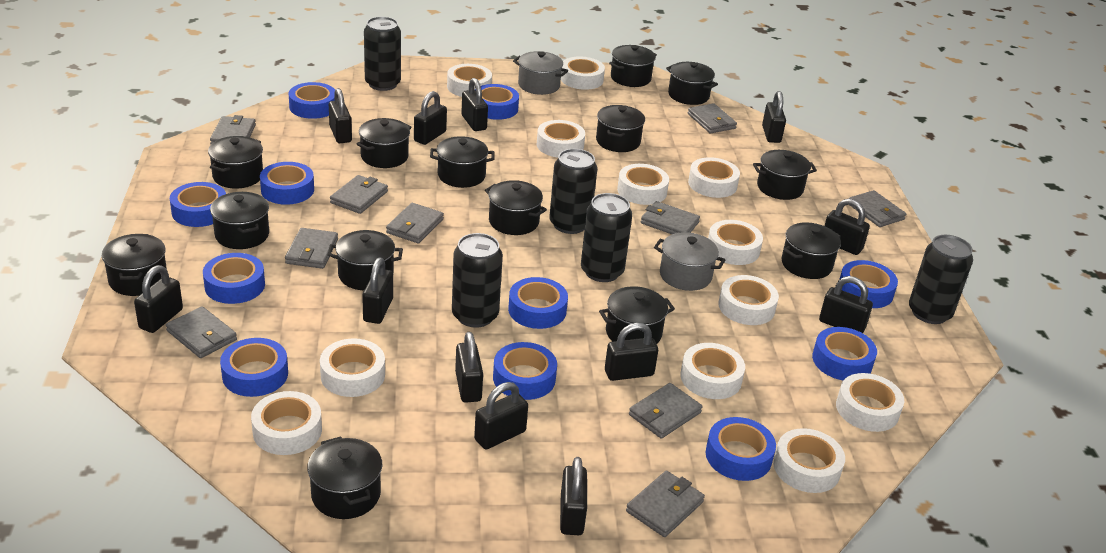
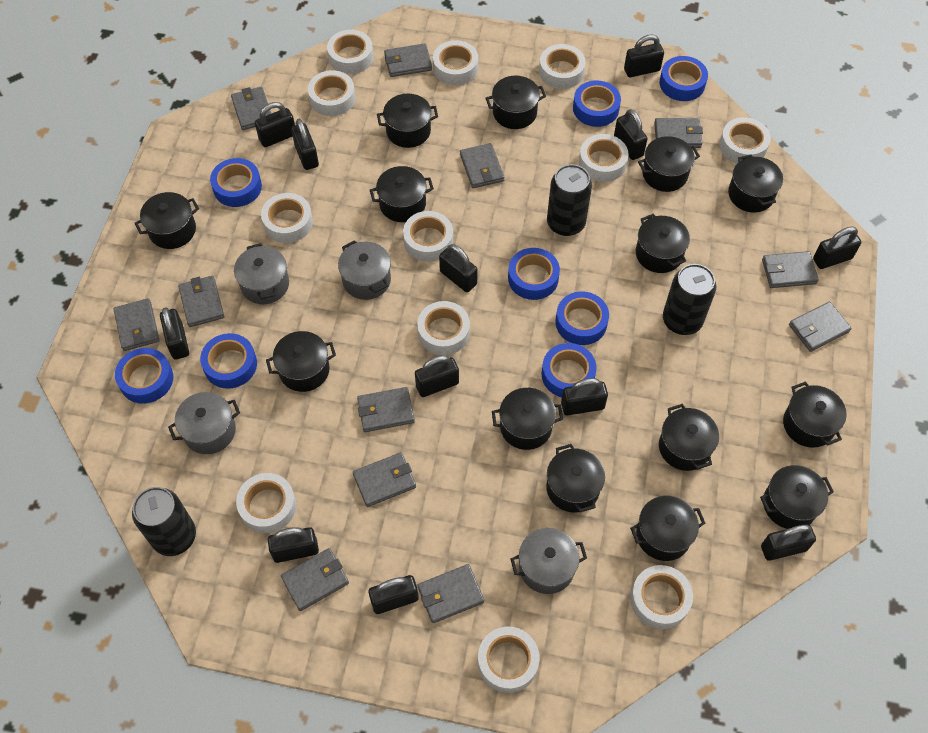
black can: 5 -> 3
blue tape: 11 -> 8
grey pot: 2 -> 4
grey wallet: 10 -> 12

